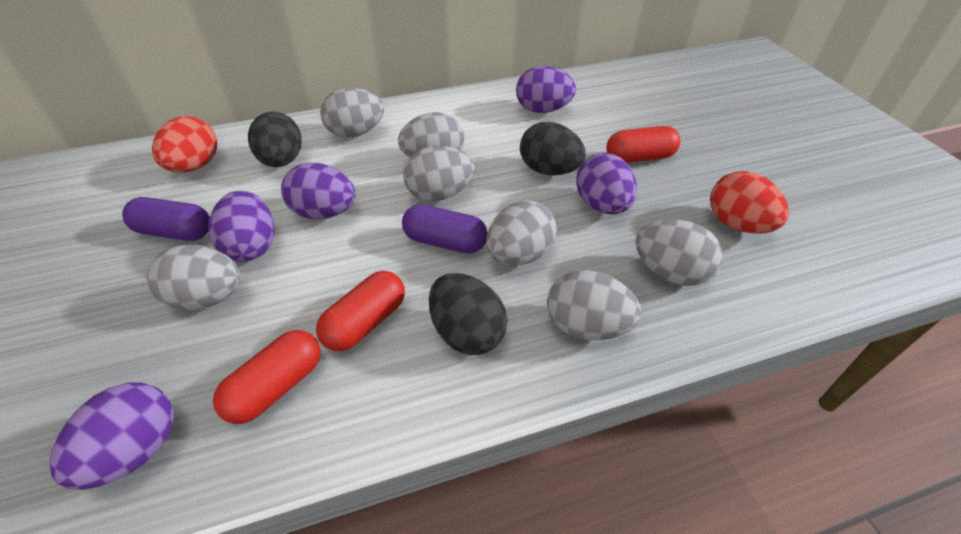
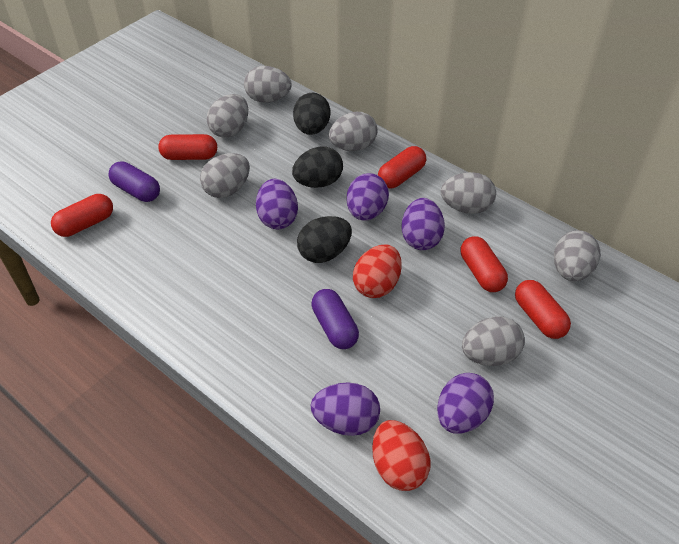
red capsule: 3 -> 5

